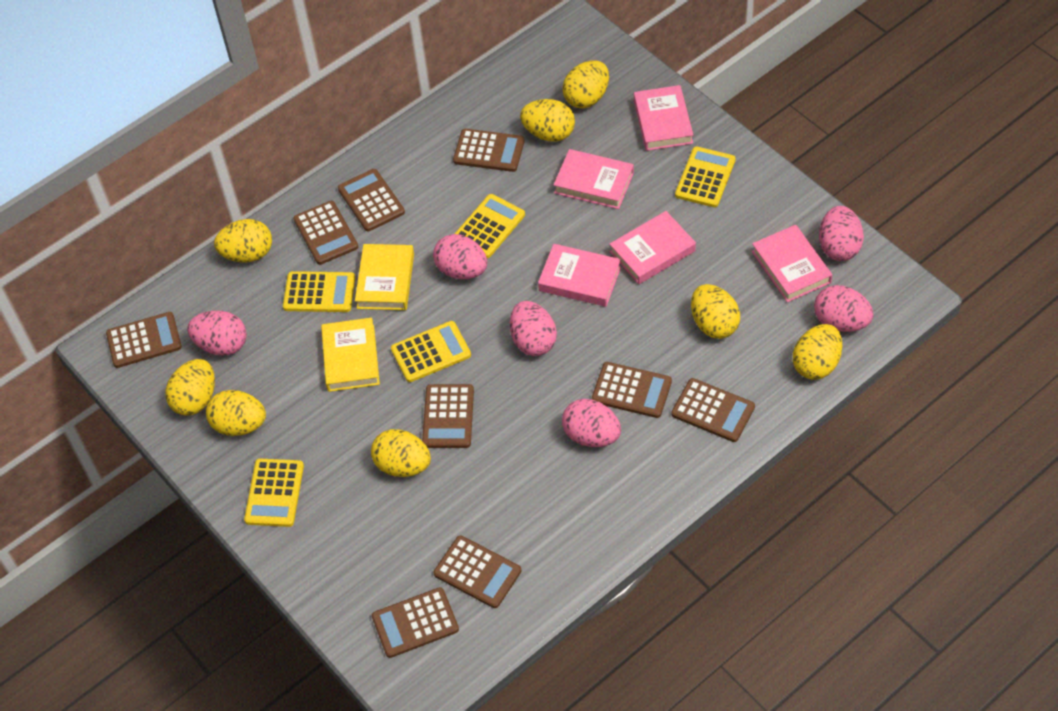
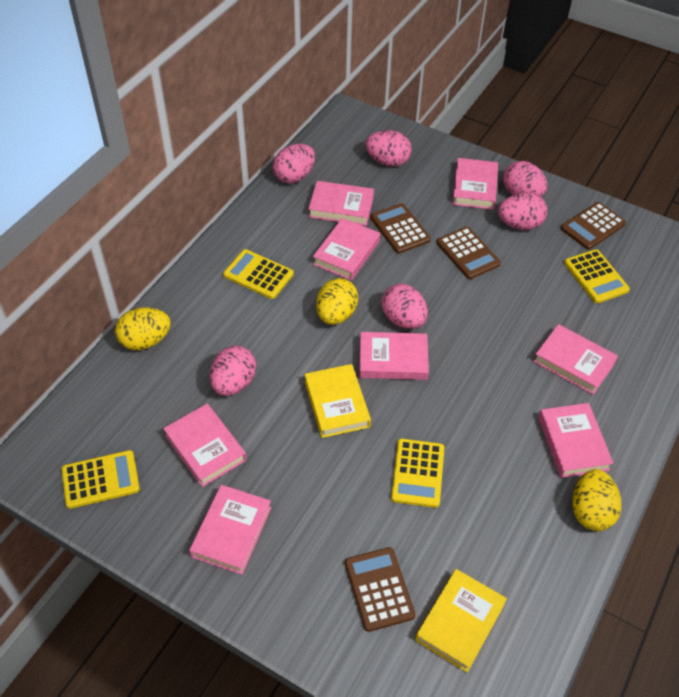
brown calculator: 9 -> 4
pink book: 5 -> 8
yellow calculator: 5 -> 4
yellow egg: 8 -> 3

